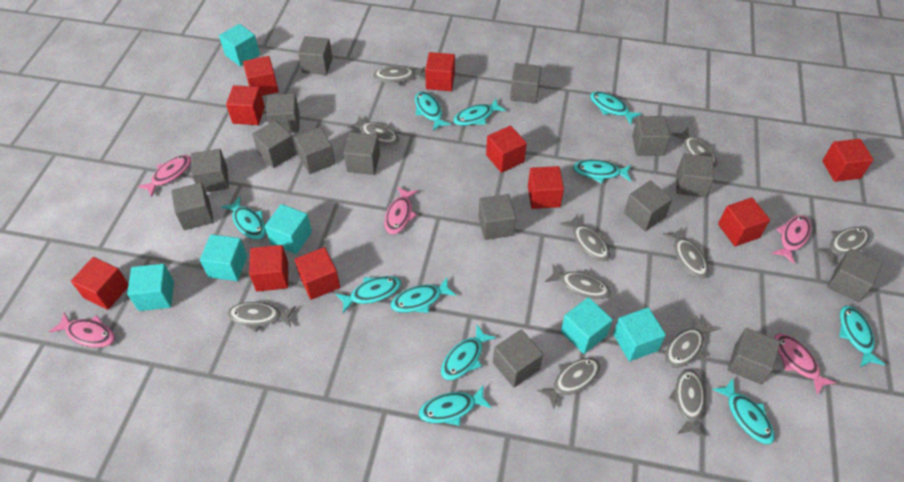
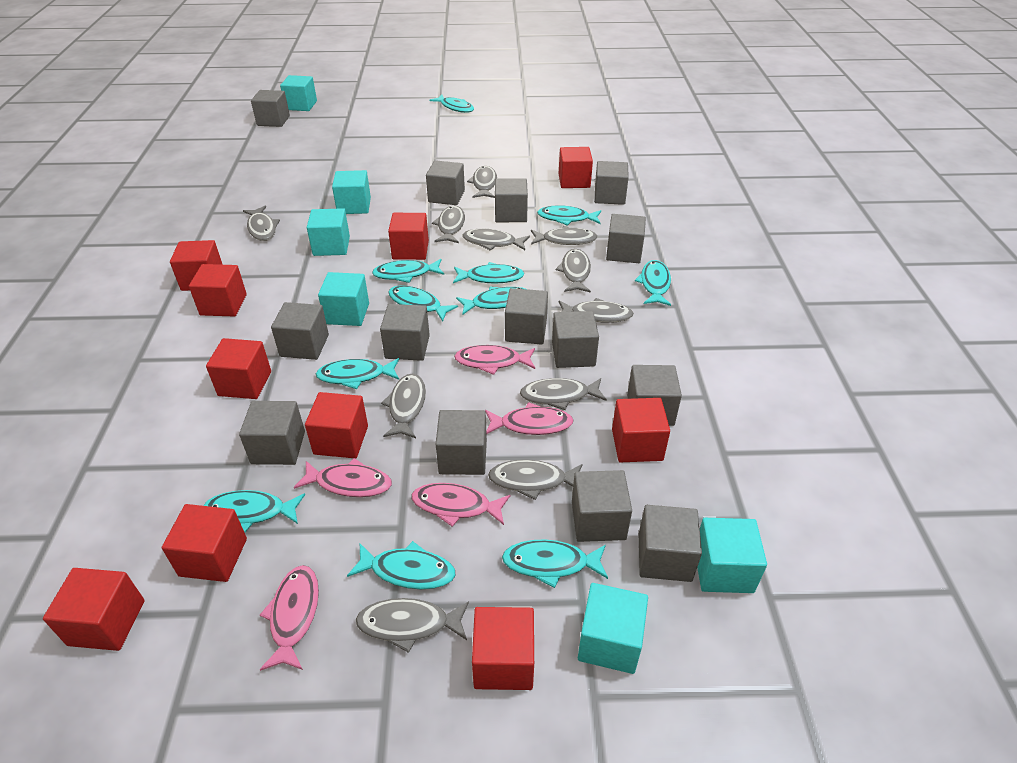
grey cube: 15 -> 14

